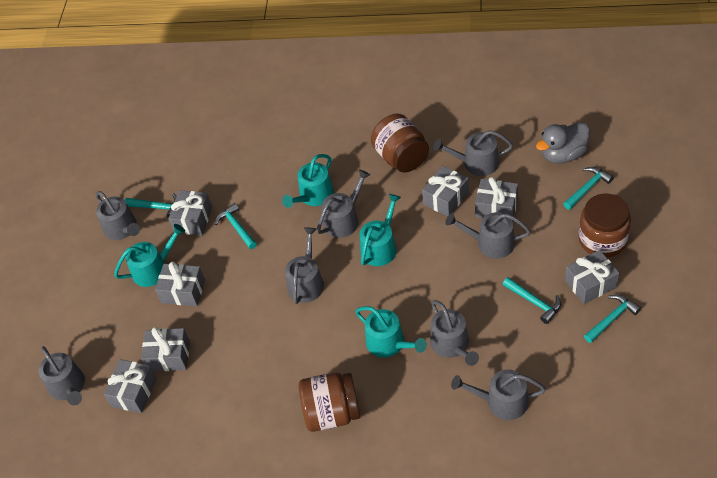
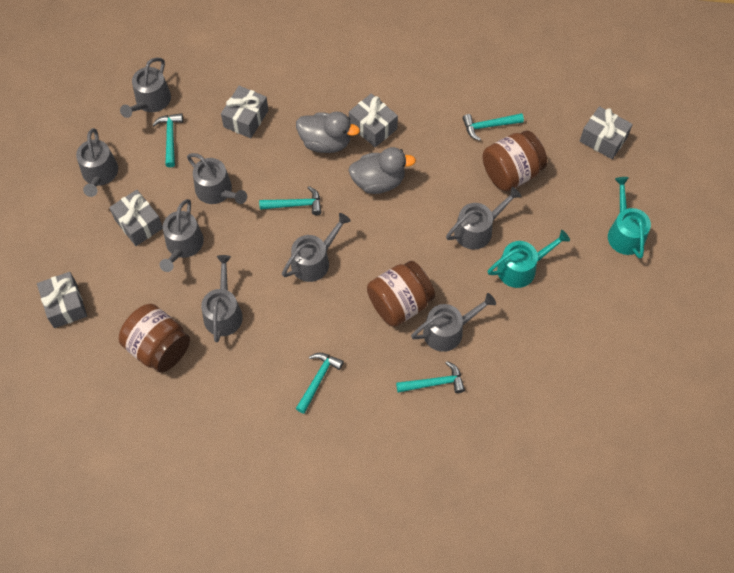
grey duck: 1 -> 2
grey gift: 7 -> 5
turquoise watering can: 4 -> 2

